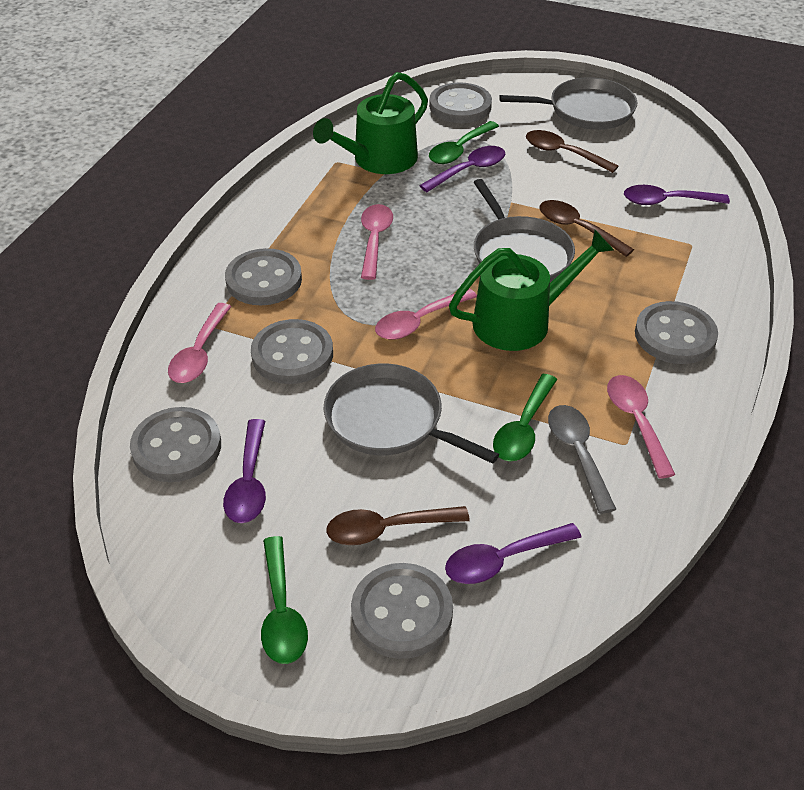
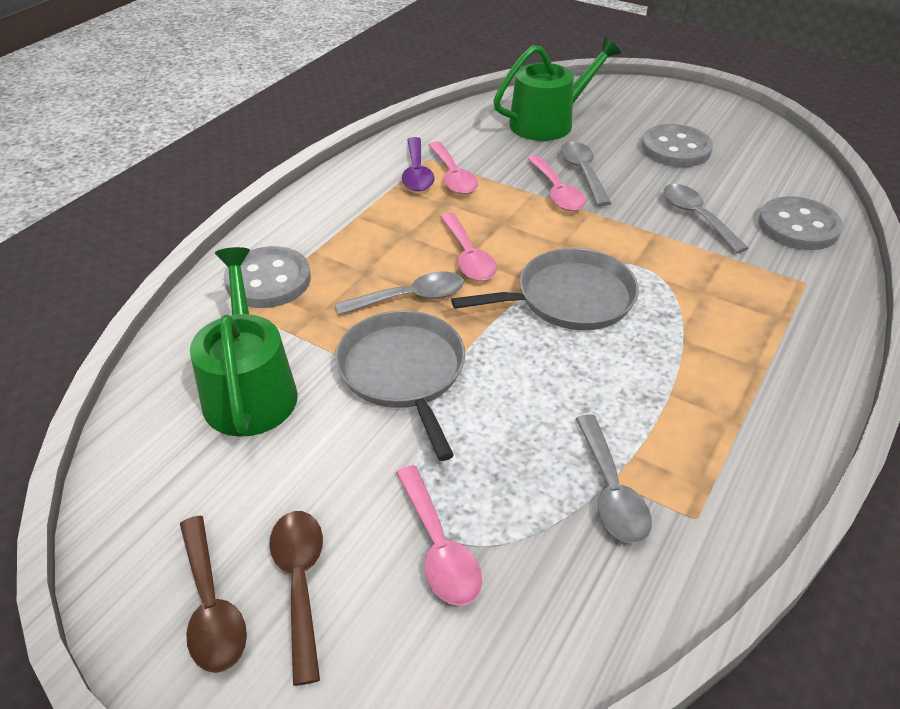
brown spoon: 3 -> 2
green spoon: 3 -> 0
grey button: 6 -> 3
grey pan: 3 -> 2
grey spoon: 1 -> 4
purple spoon: 4 -> 1

